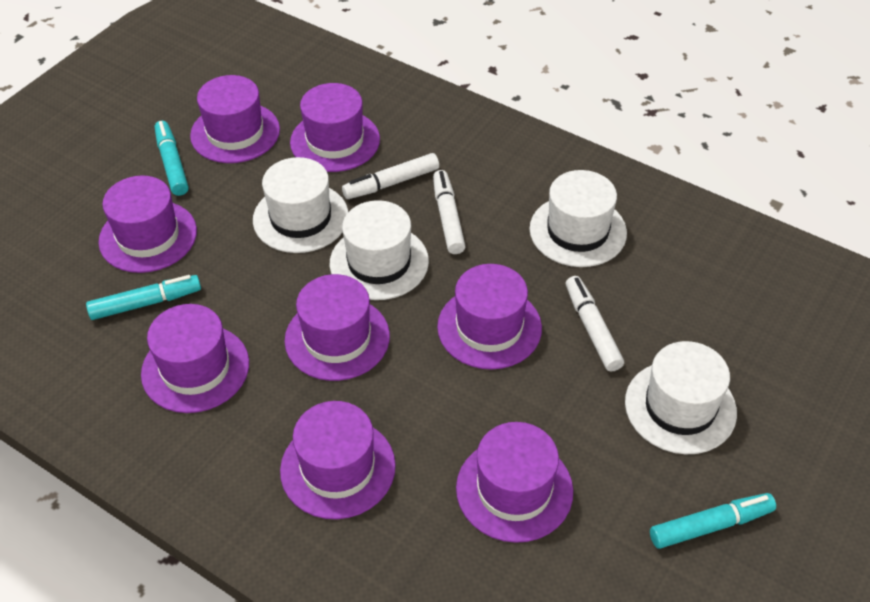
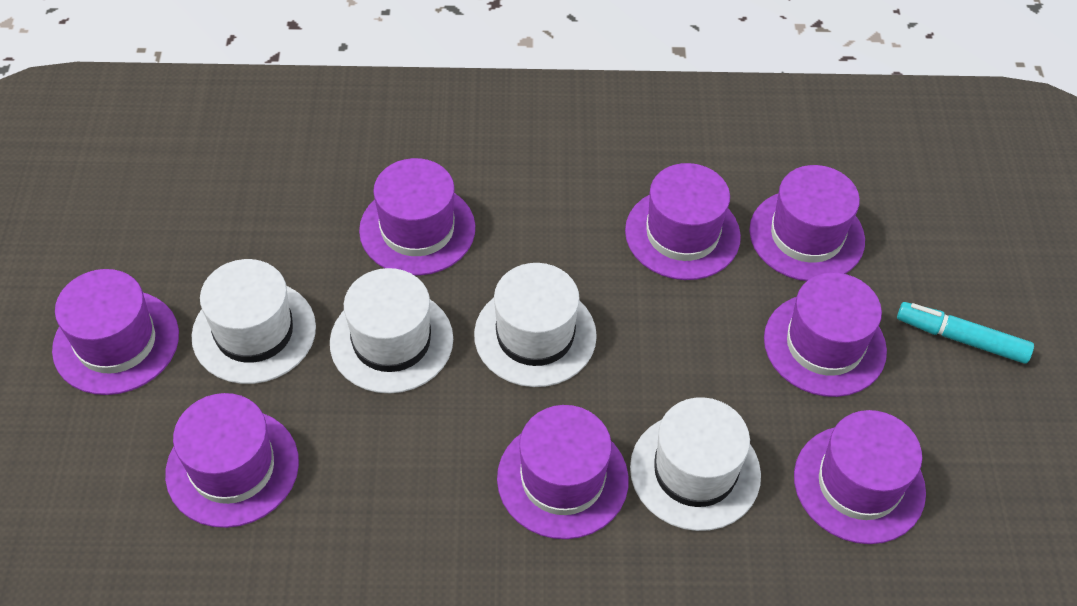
turquoise marker: 3 -> 1
white marker: 3 -> 0

